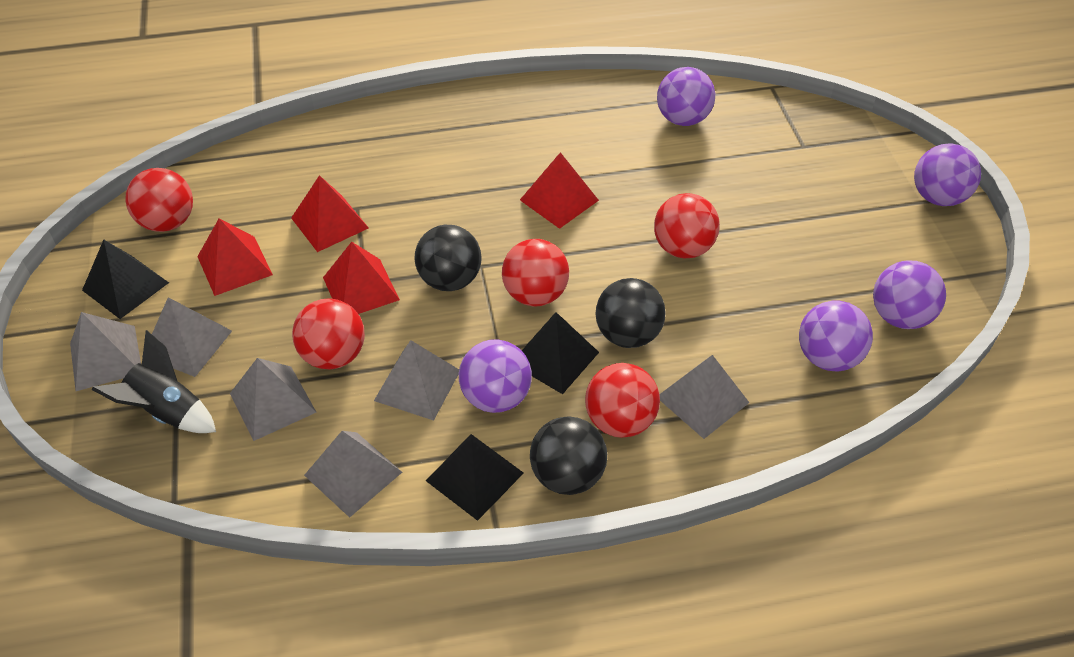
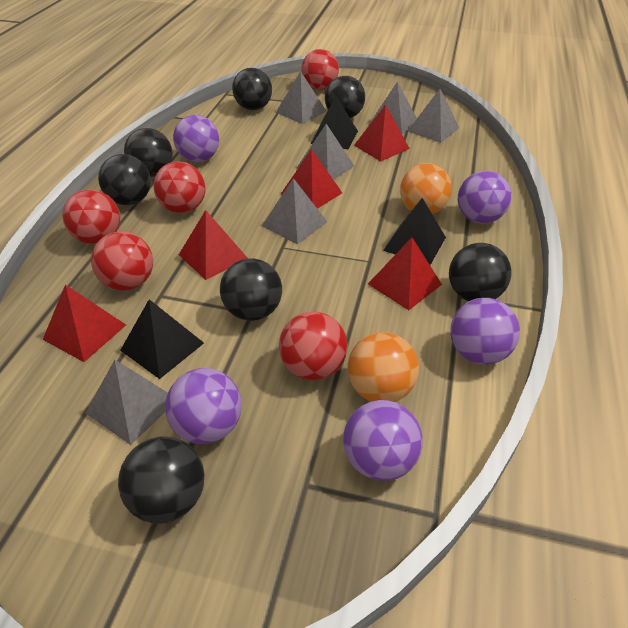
black ball: 3 -> 7
black rocket: 1 -> 0
orange ball: 0 -> 2
red pyramid: 4 -> 5

